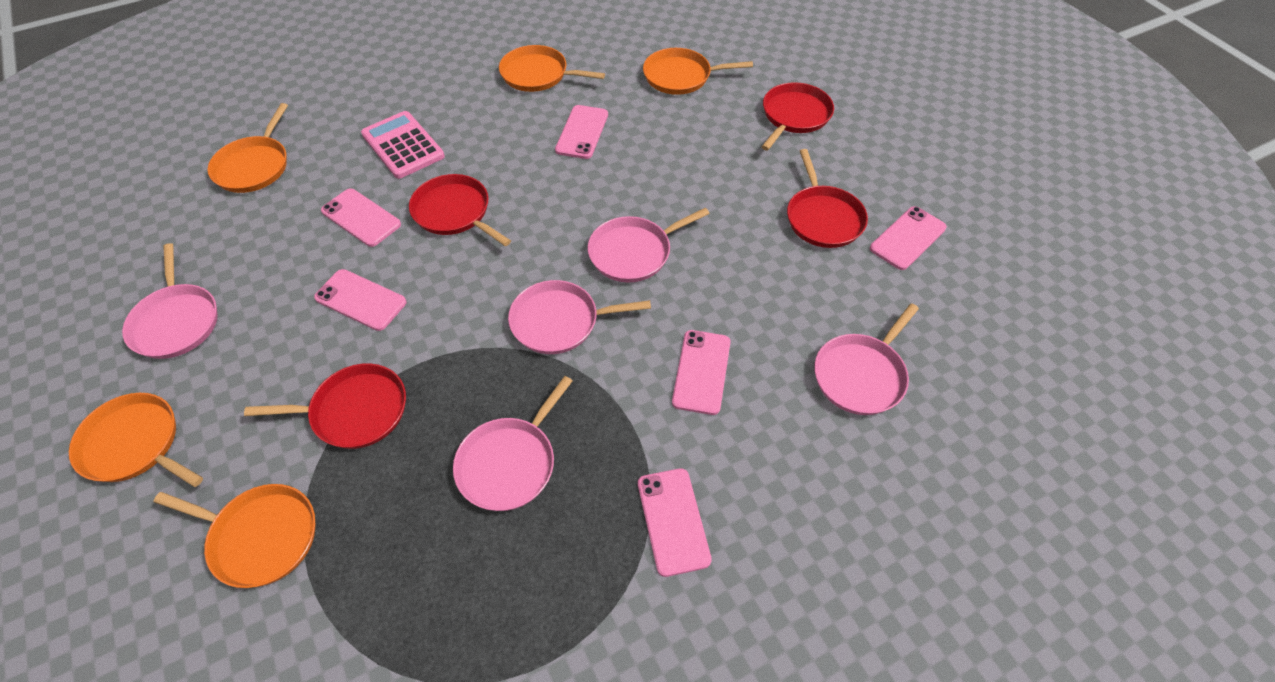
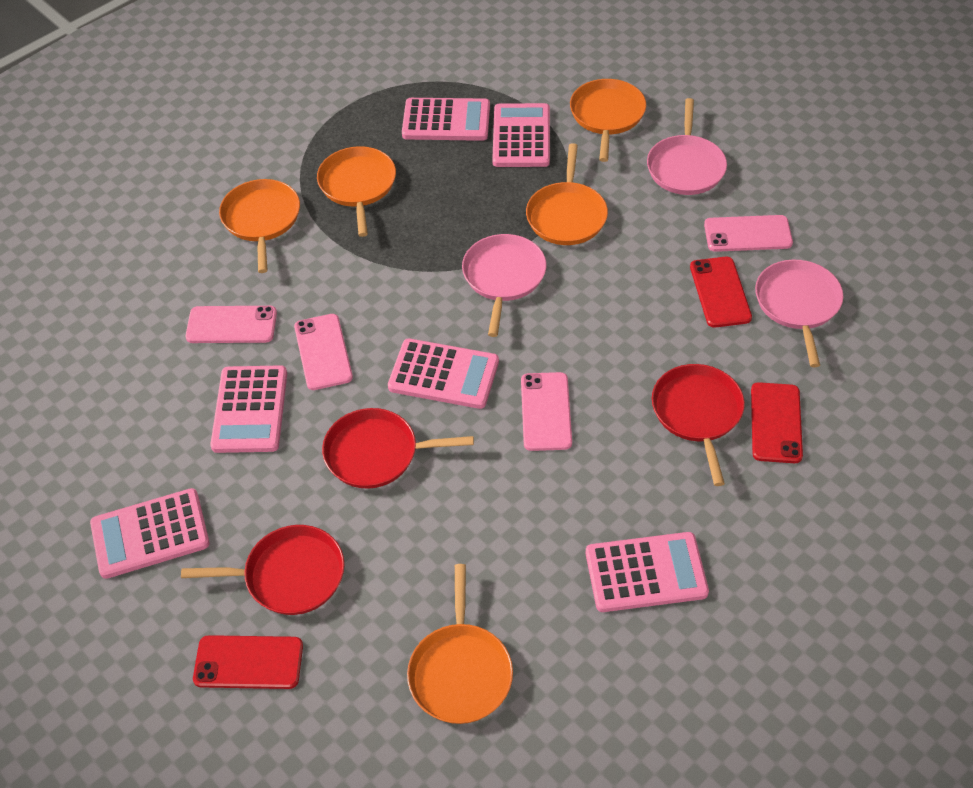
pink calculator: 1 -> 6
pink pan: 5 -> 3
pink phone: 6 -> 4
red pan: 4 -> 3
red phone: 0 -> 3

